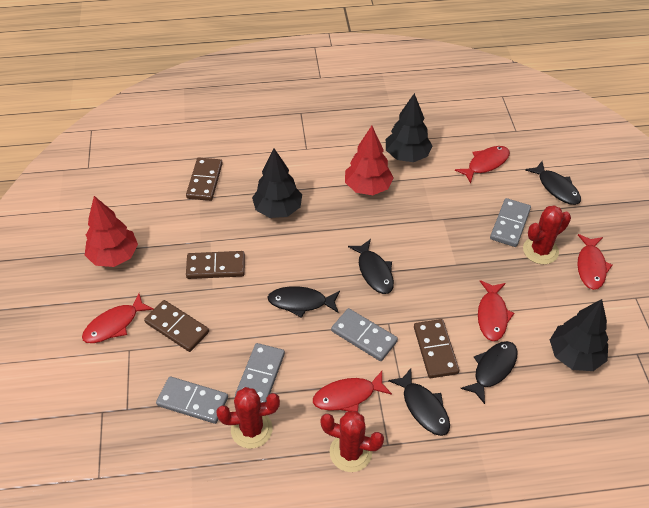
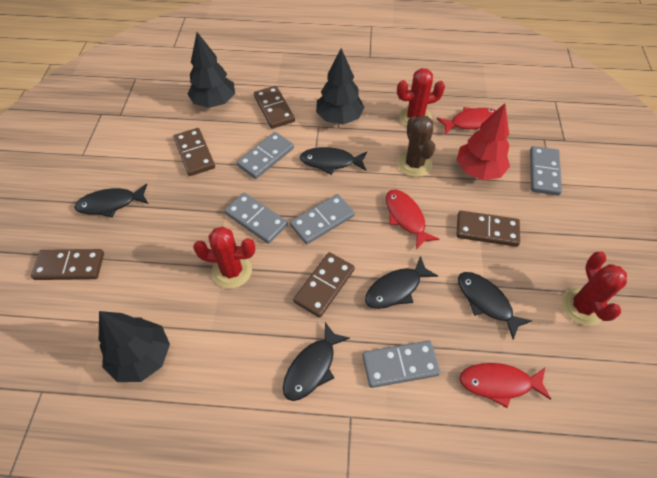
brown cactus: 0 -> 1
brown domino: 4 -> 5
grey domino: 4 -> 5
red fish: 5 -> 3
red tree: 2 -> 1

